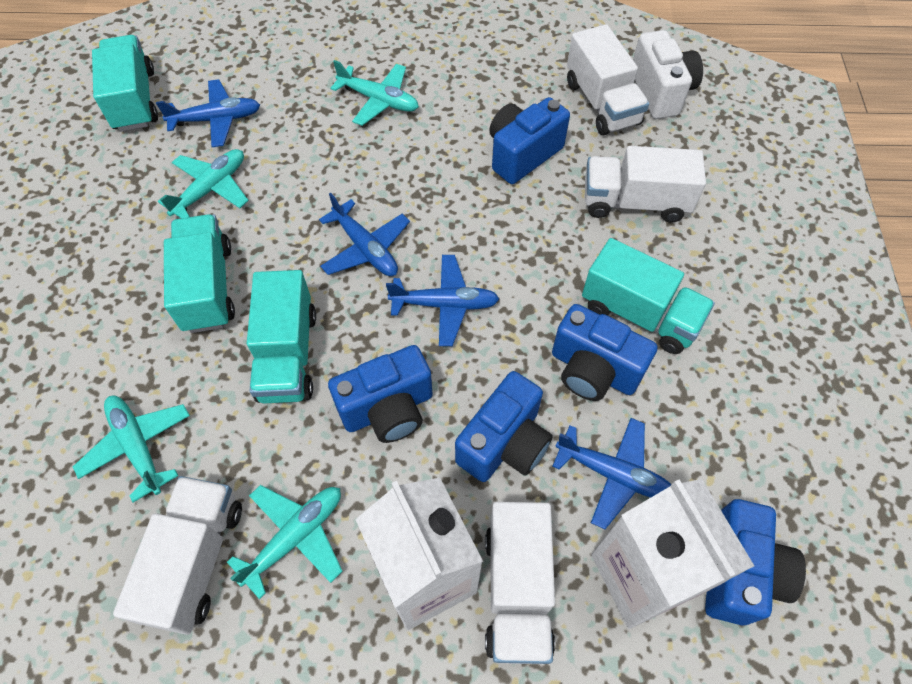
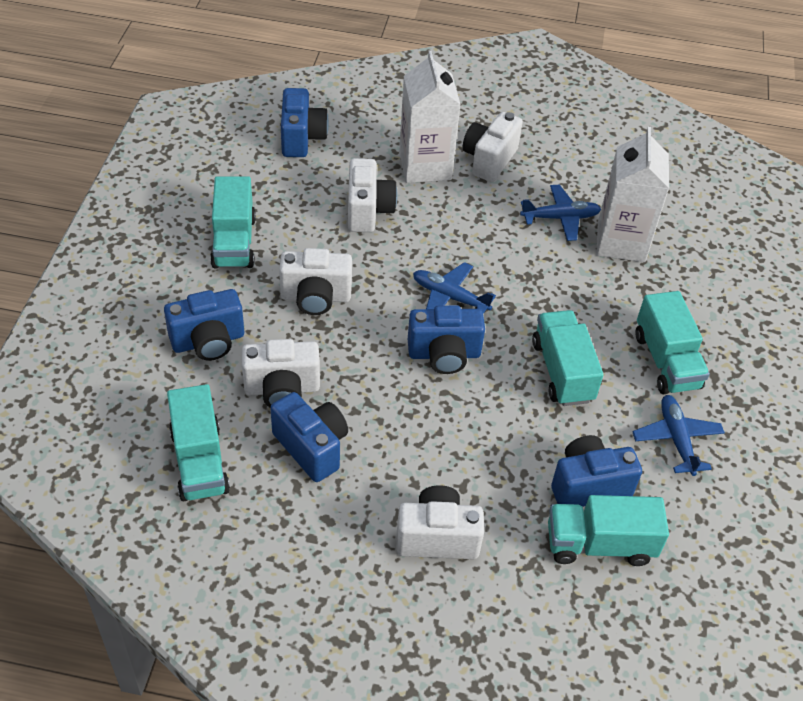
blue plane: 4 -> 3
turquoise plane: 4 -> 0
turquoise truck: 4 -> 5
white camera: 1 -> 5
white truck: 4 -> 0

